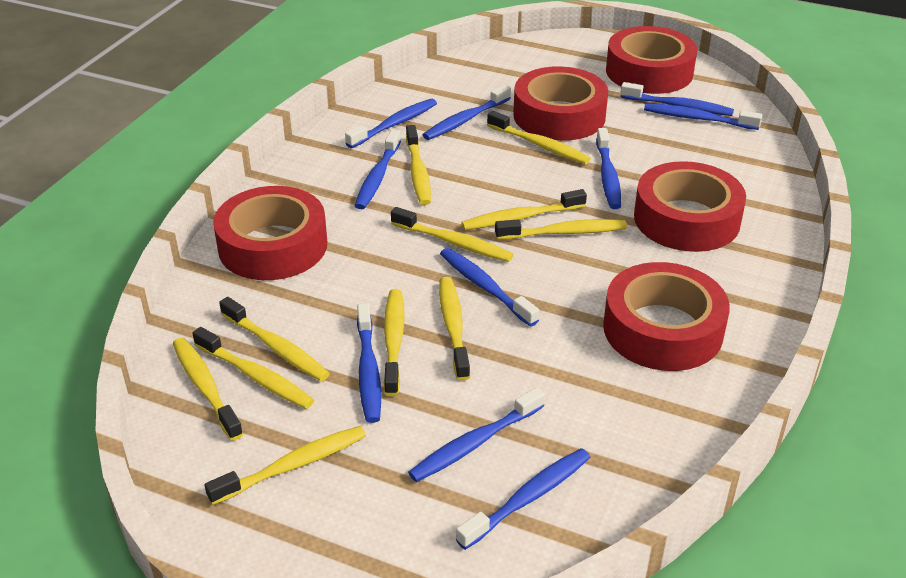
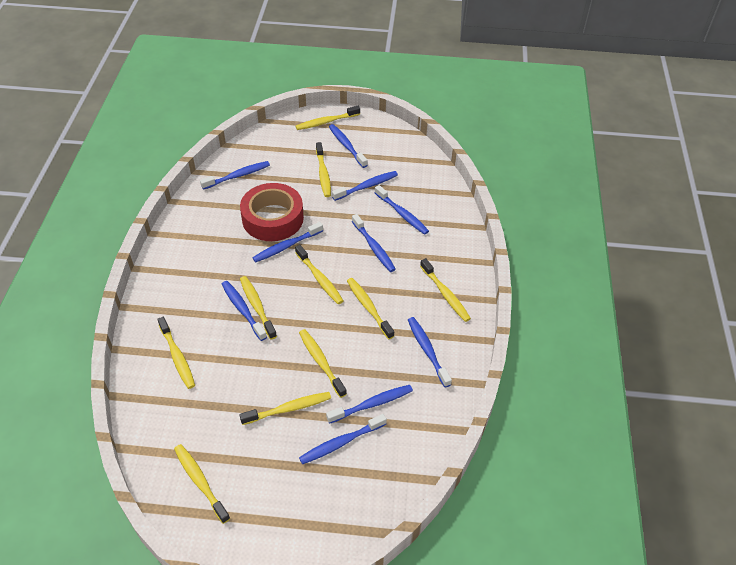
red tape: 5 -> 1
yellow toothbrush: 11 -> 10

